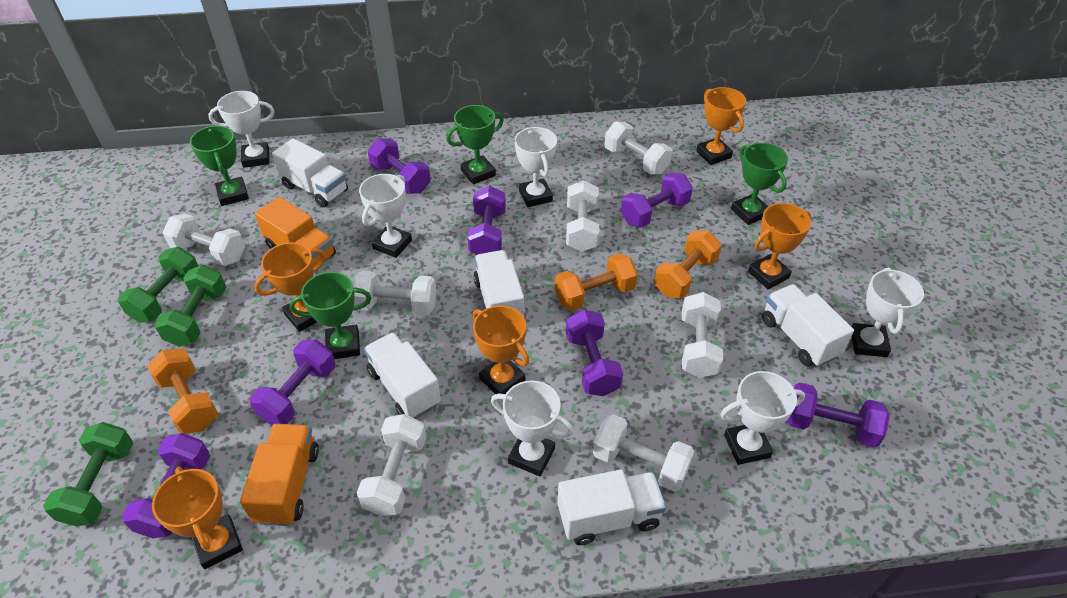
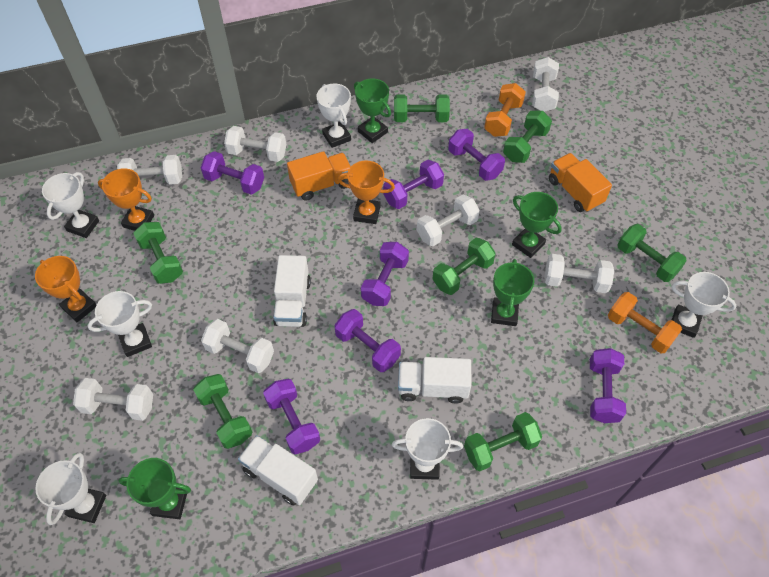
green dumbbell: 3 -> 7
orange dumbbell: 3 -> 2
orange trophy: 5 -> 3
white truck: 5 -> 3

